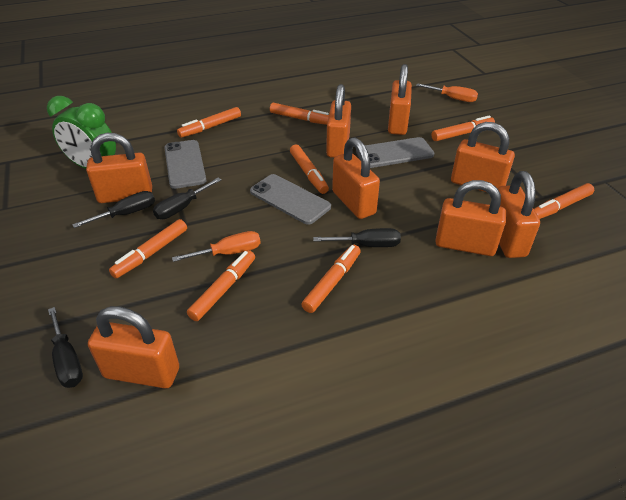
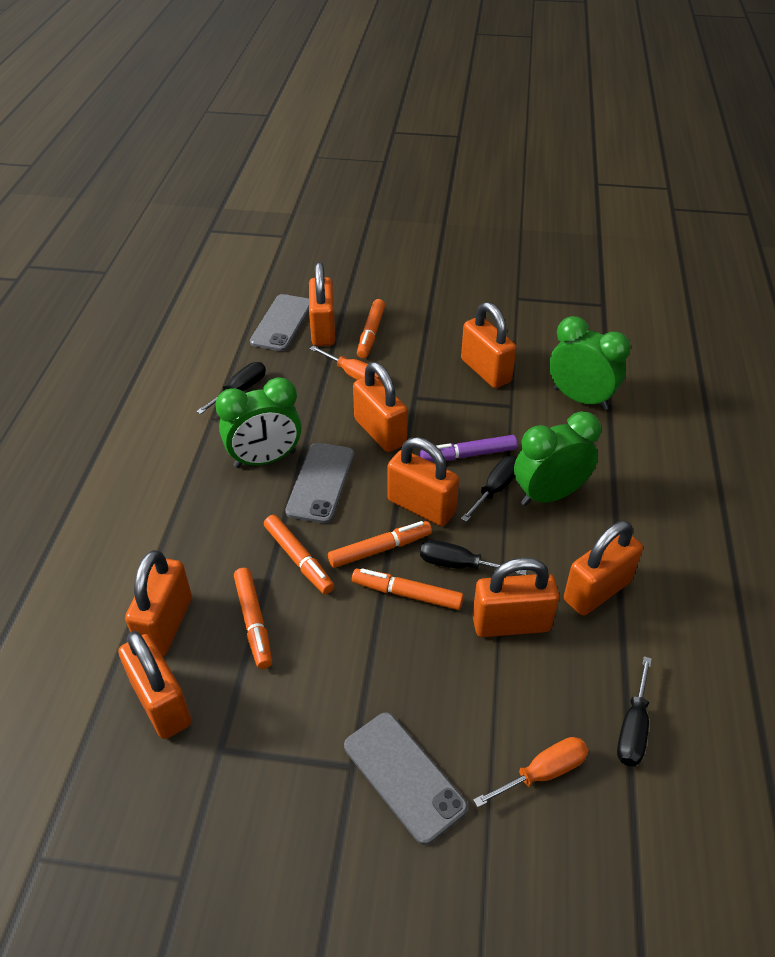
green clock: 1 -> 3
orange marker: 8 -> 5
purple marker: 0 -> 1

